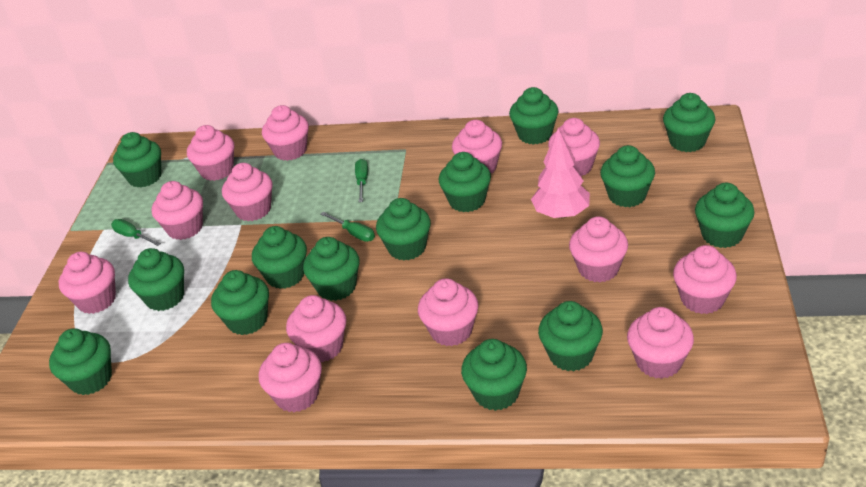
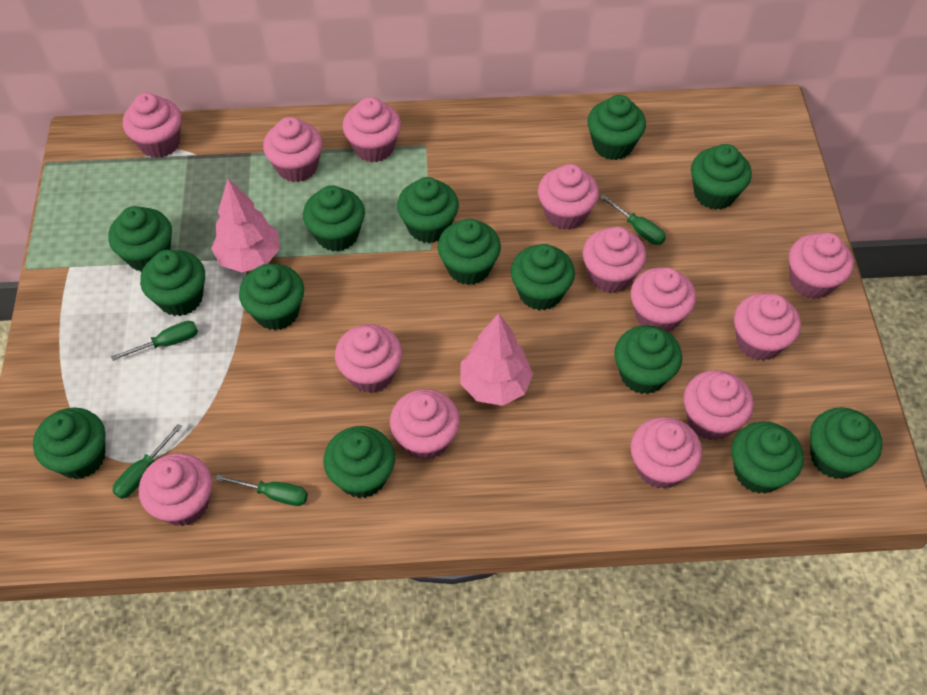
green screwdriver: 3 -> 4
pink tree: 1 -> 2

